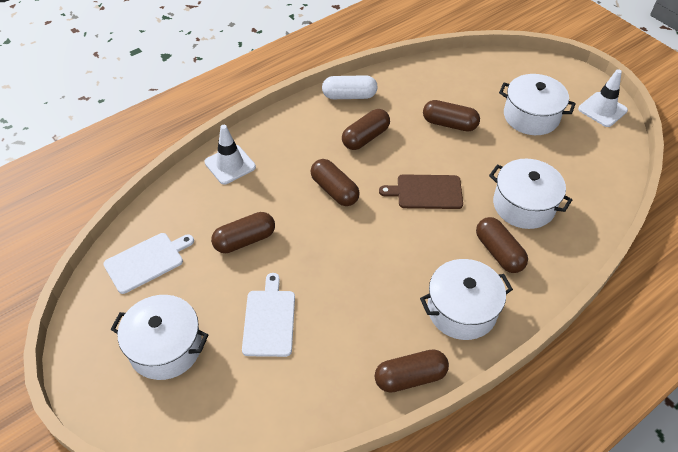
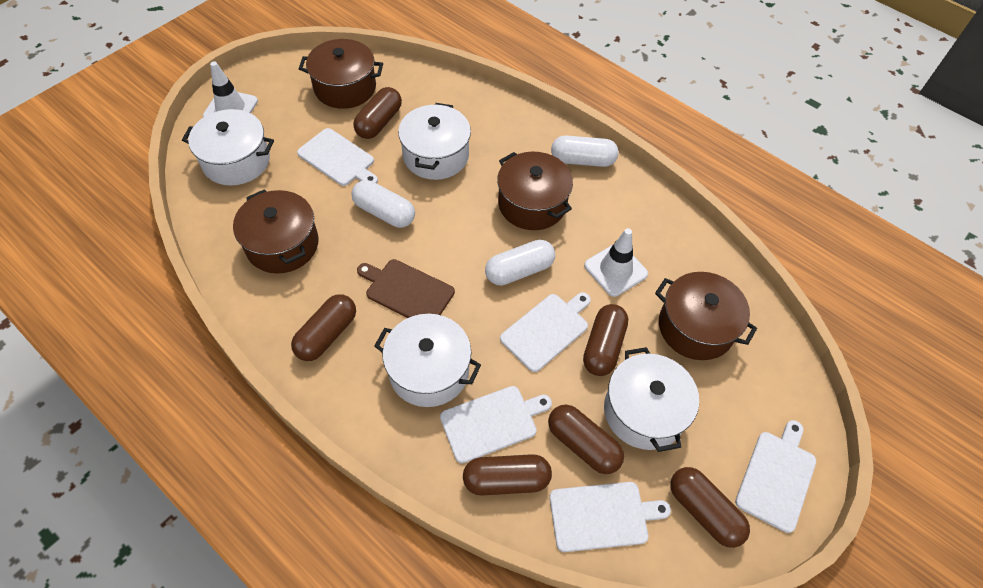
brown pot: 0 -> 4
white capsule: 1 -> 3
white cutting board: 2 -> 5

